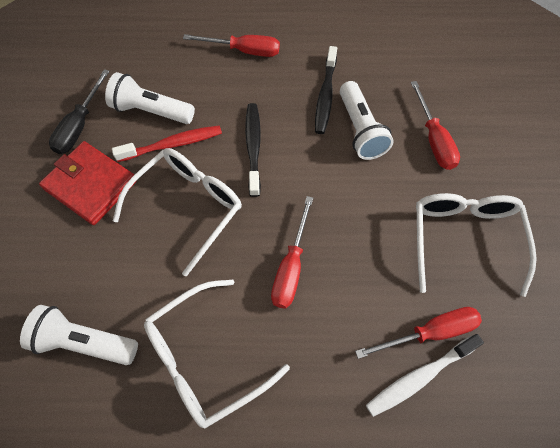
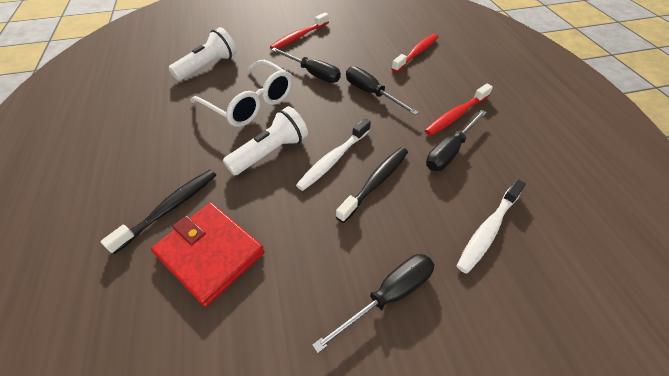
black screwdriver: 1 -> 4
red screwdriver: 4 -> 0
red toothbrush: 1 -> 3
white flashlight: 3 -> 2
white glasses: 3 -> 1
white toothbrush: 1 -> 2

